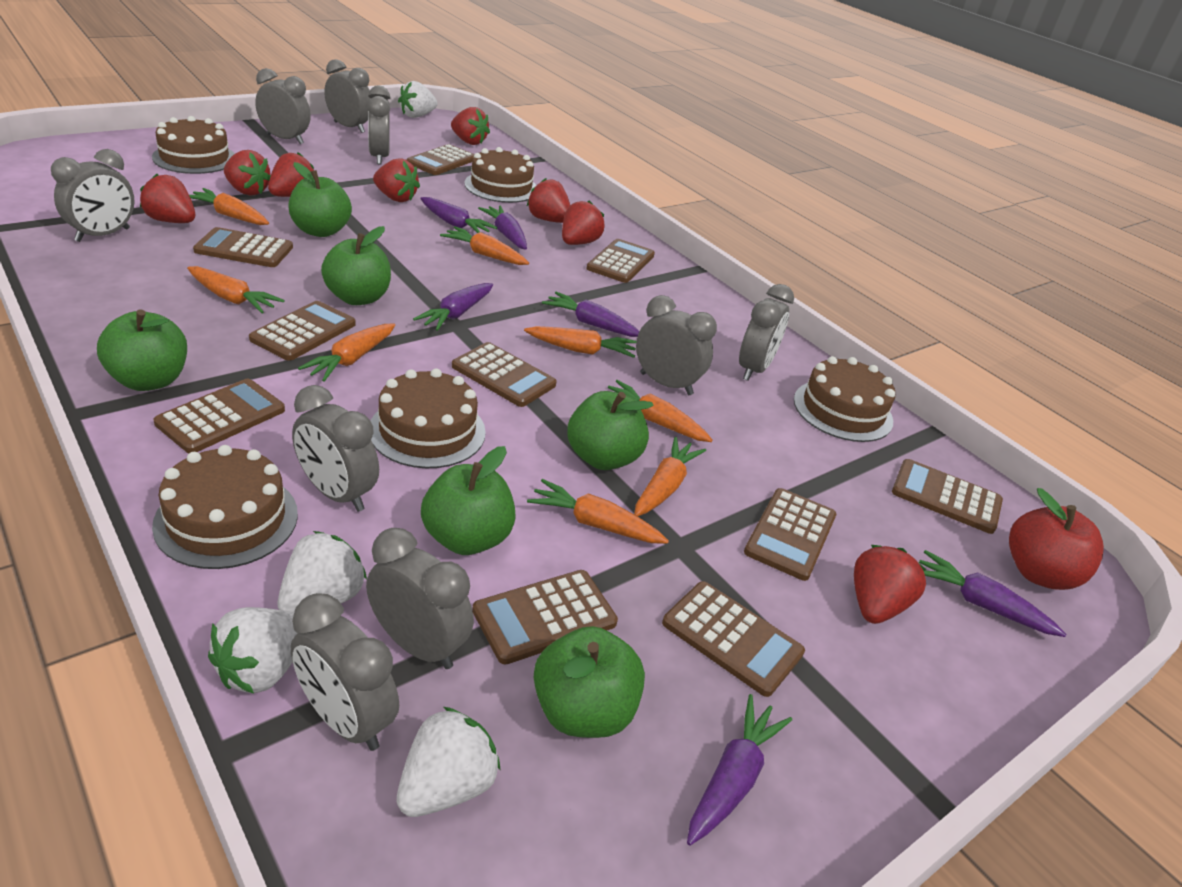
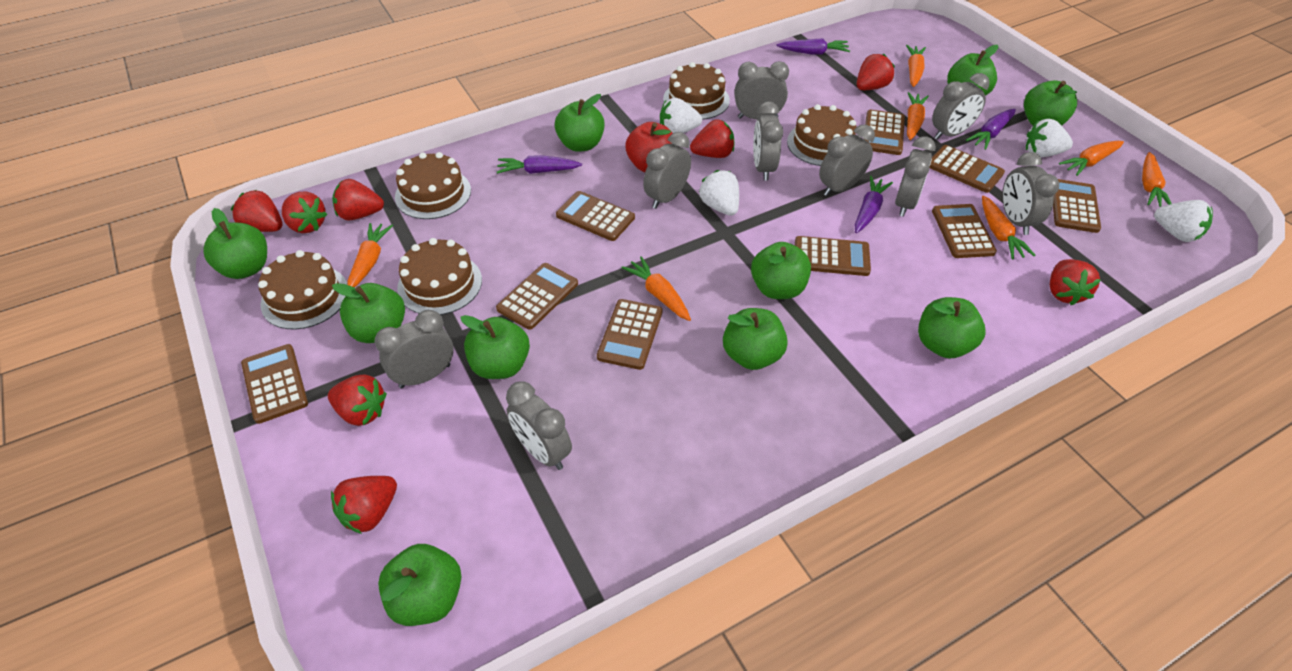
brown calculator: 10 -> 9
green apple: 6 -> 10
orange carrot: 8 -> 7
purple carrot: 6 -> 4

